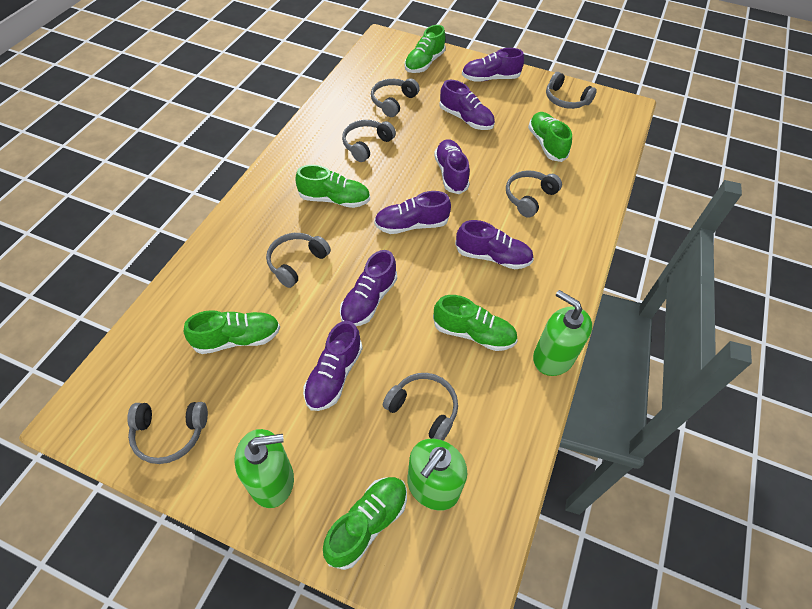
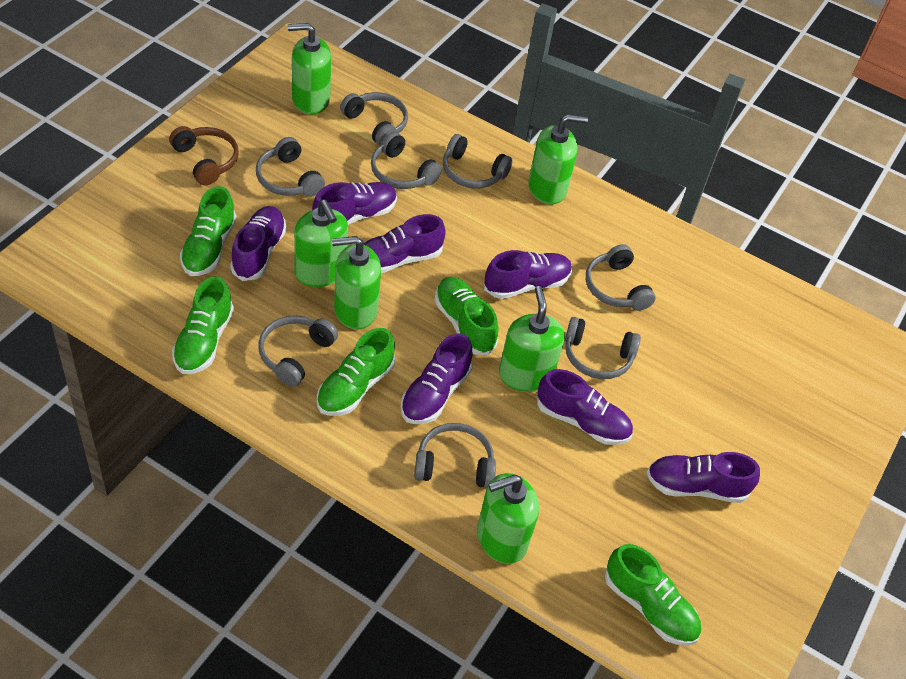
brown headphones: 0 -> 1
green shoe: 6 -> 5
green soap dispenser: 3 -> 6
grey headphones: 7 -> 8

